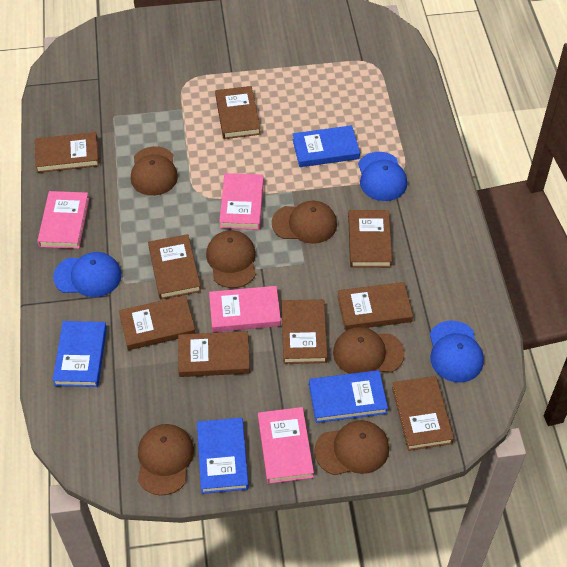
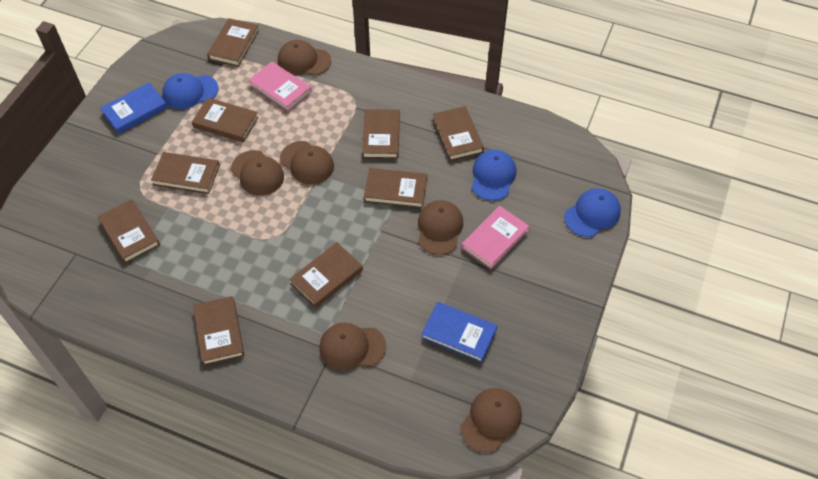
blue book: 4 -> 2
pink book: 4 -> 2

